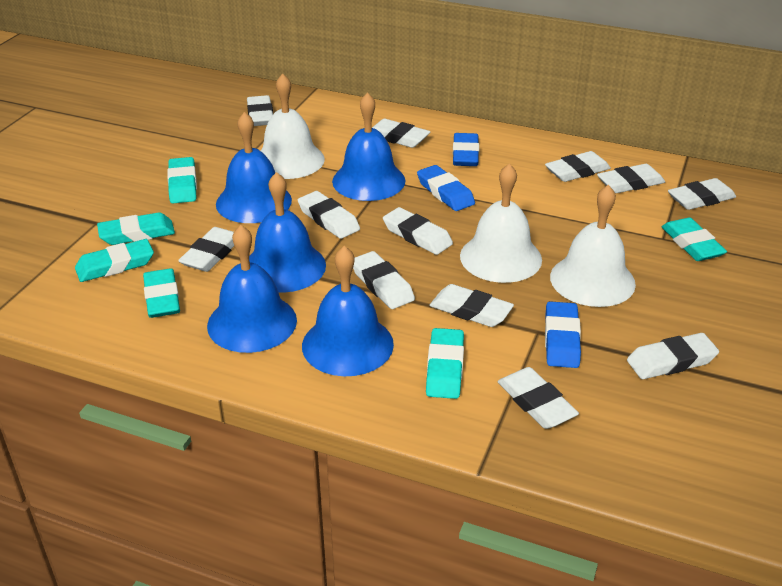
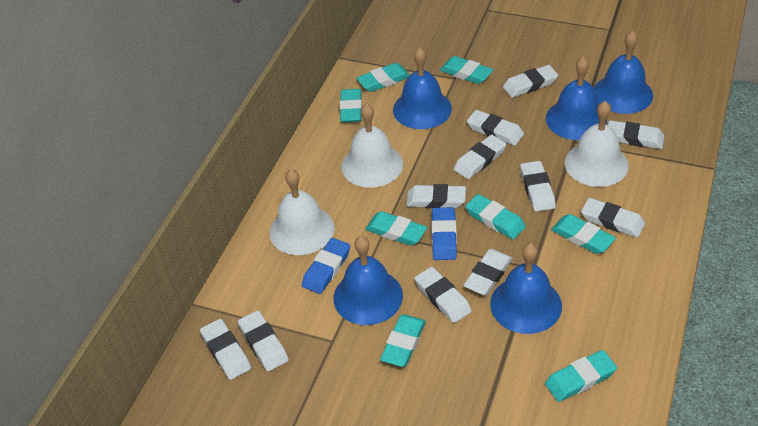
blue eraser: 3 -> 2
turquoise eraser: 6 -> 8
white eraser: 12 -> 11

